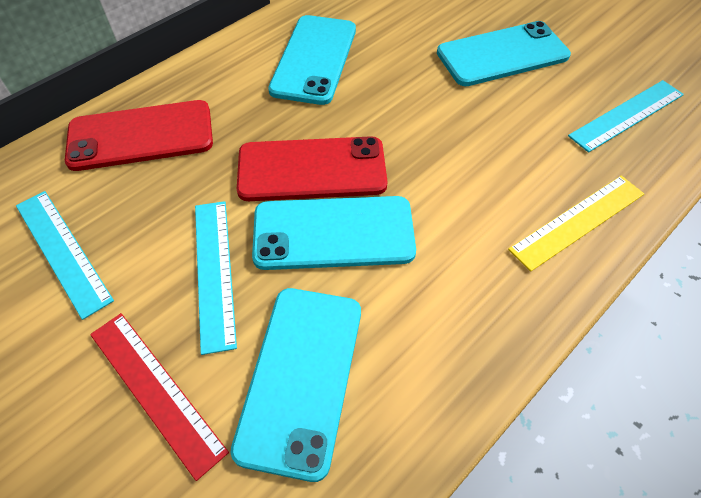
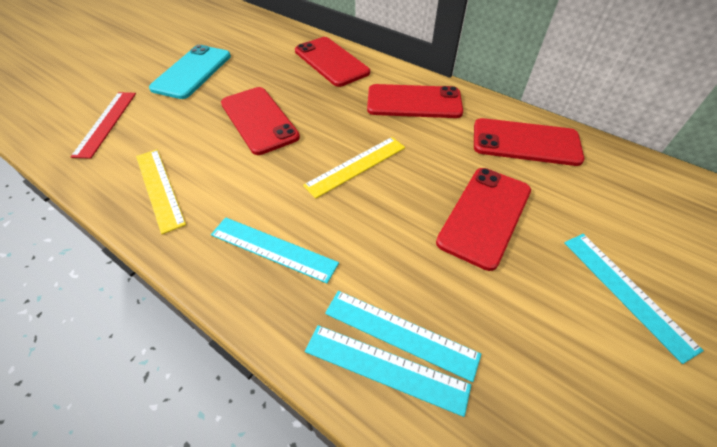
red phone: 2 -> 5
turquoise phone: 4 -> 1
turquoise ruler: 3 -> 4
yellow ruler: 1 -> 2

